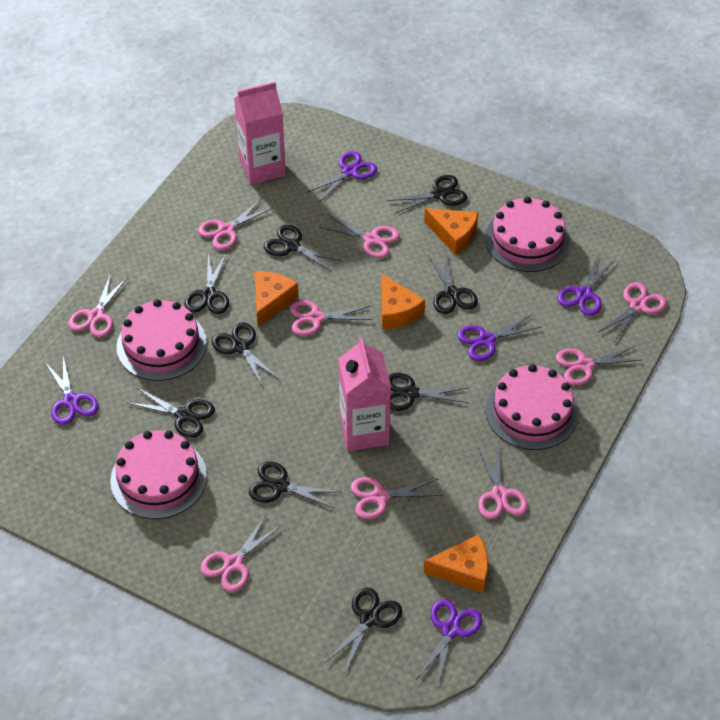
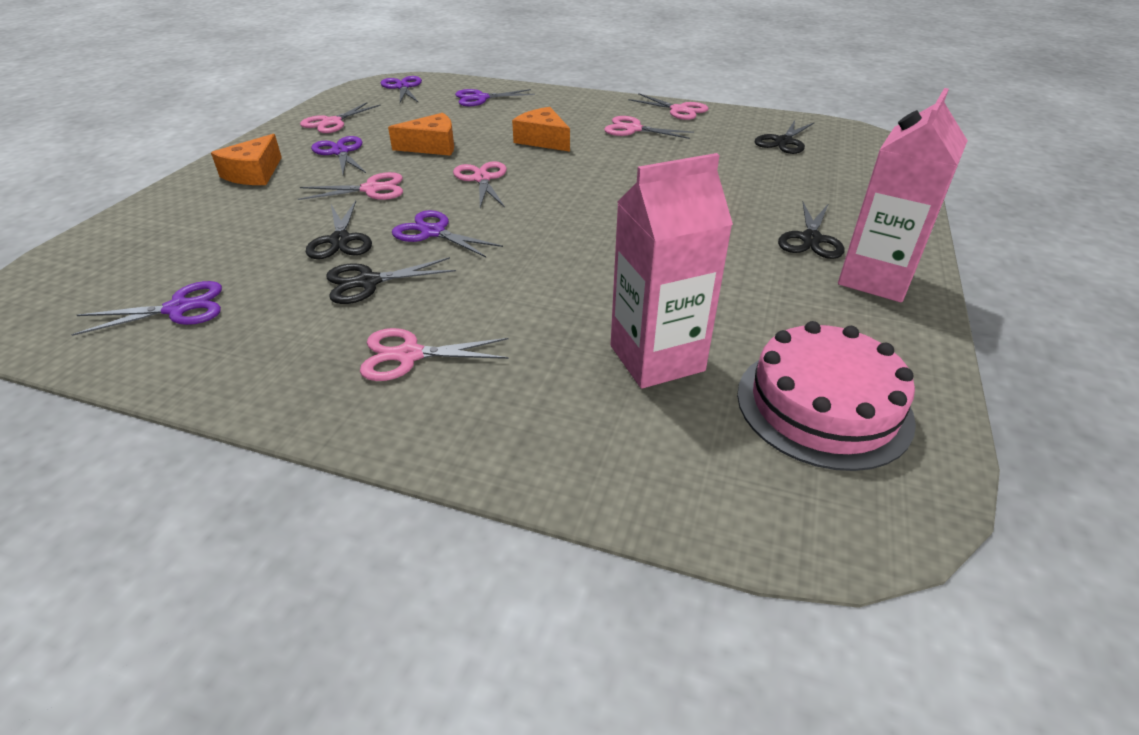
black scissors: 9 -> 4
orange cheese: 4 -> 3
pink cake: 4 -> 1
pink scissors: 9 -> 6

